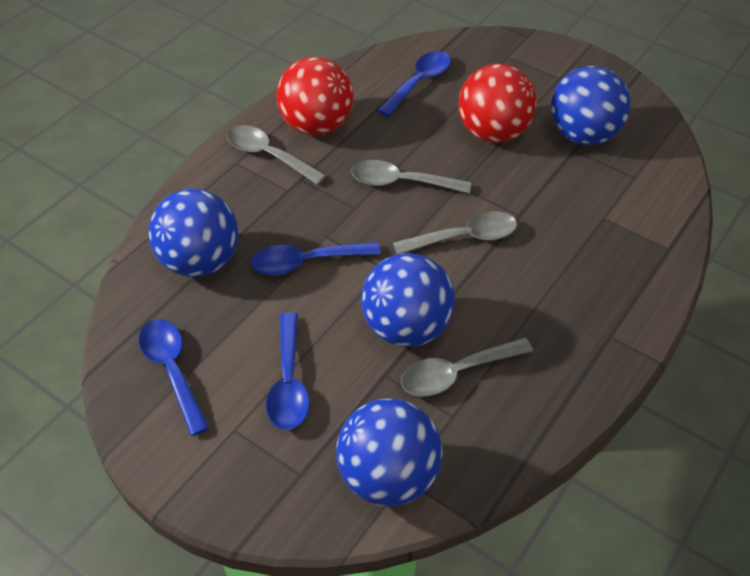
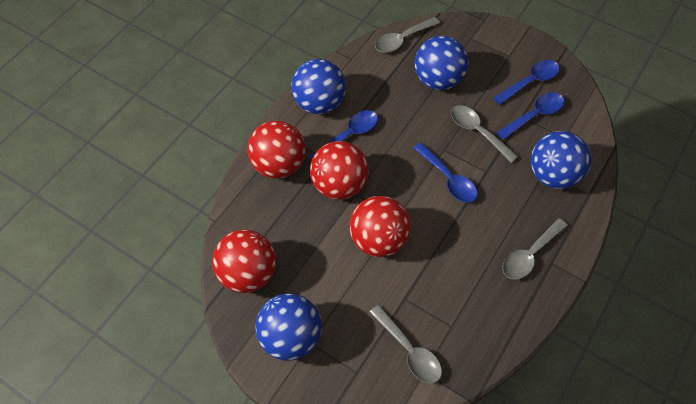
red ball: 2 -> 4

